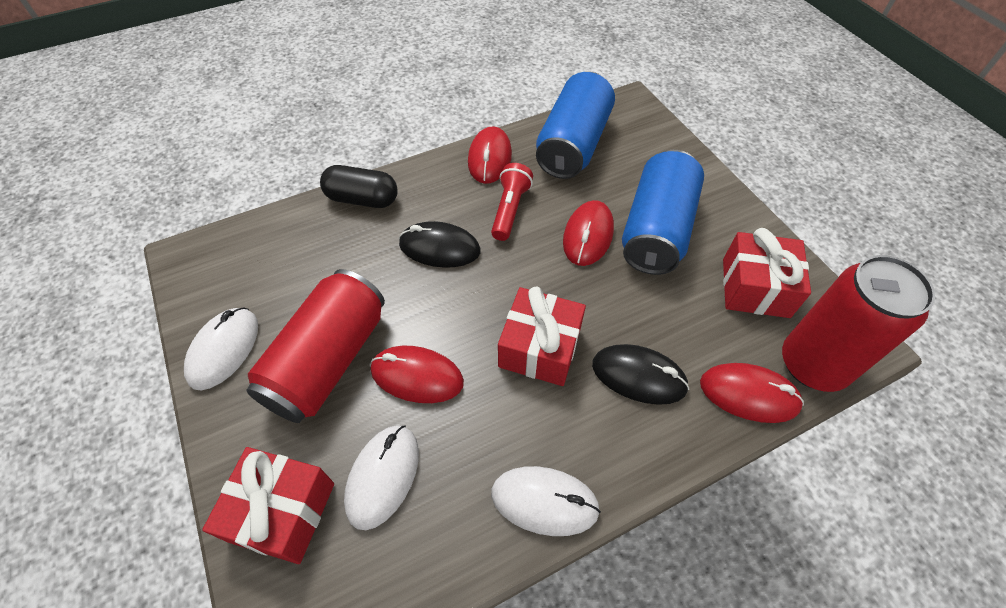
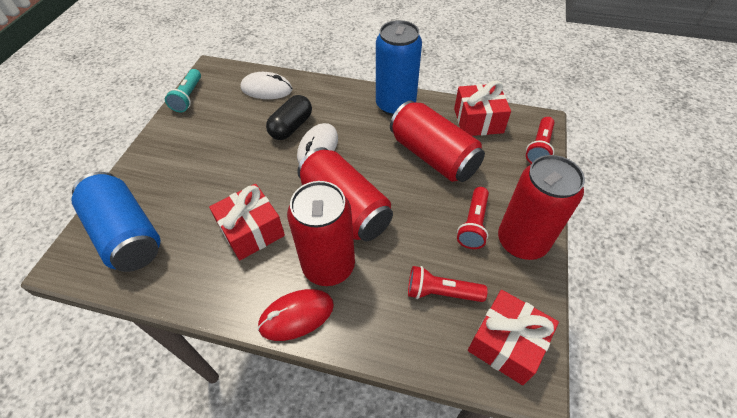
black mouse: 2 -> 0
red can: 2 -> 4
red flashlight: 1 -> 3
red mouse: 4 -> 1
turquoise flashlight: 0 -> 1
white mouse: 3 -> 2

